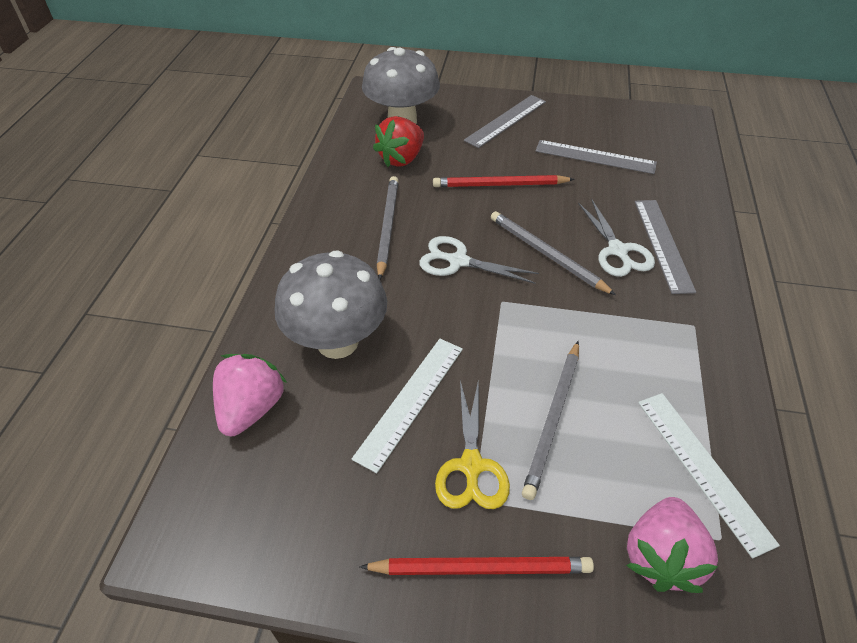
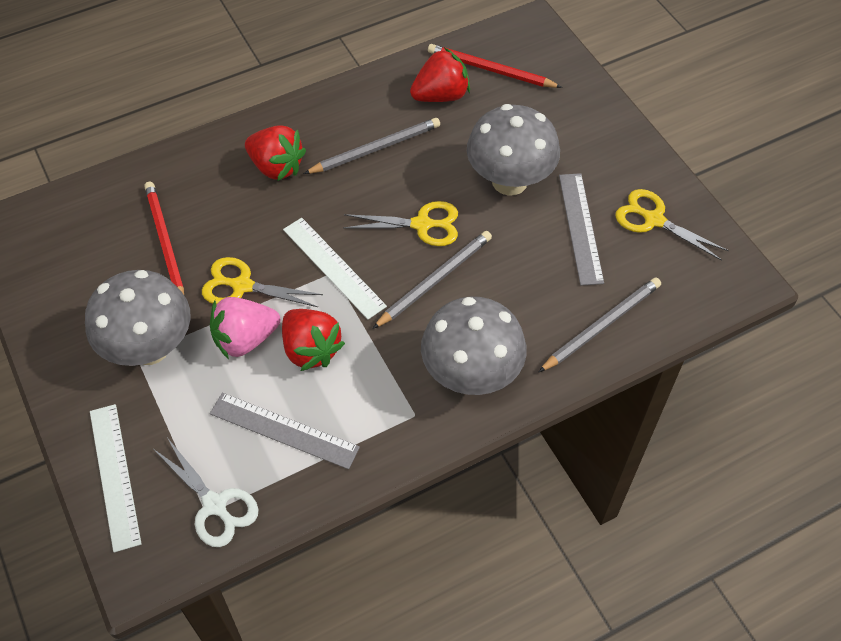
grey mushroom: 2 -> 3
grey ruler: 3 -> 2
pink strawberry: 2 -> 1
red strawberry: 1 -> 3
white scissors: 2 -> 1
yellow scissors: 1 -> 3

